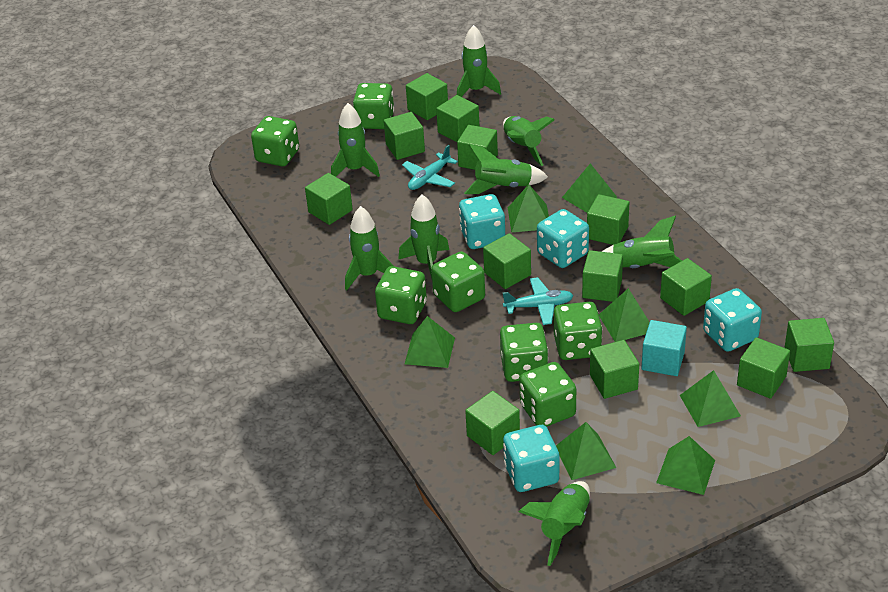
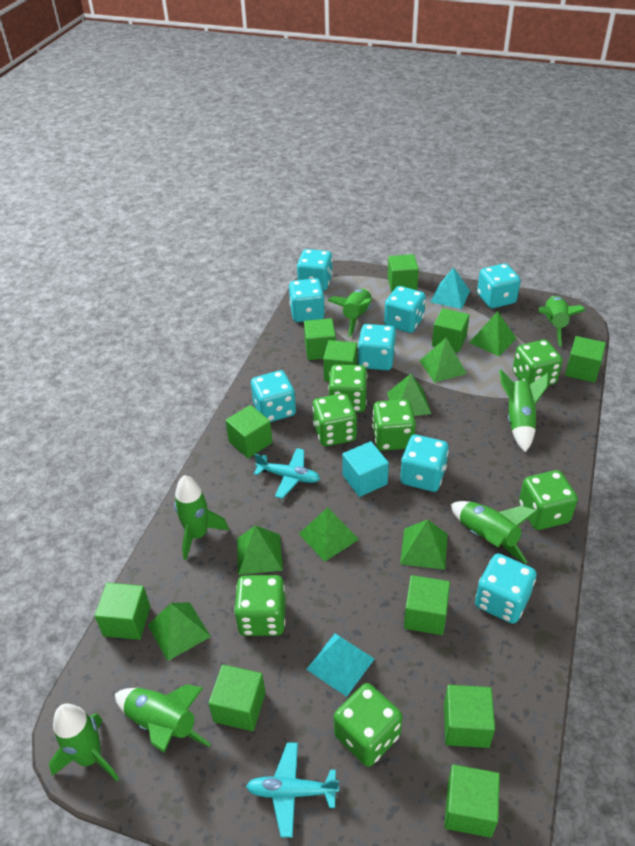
green cube: 13 -> 11
green rocket: 8 -> 7
turquoise dice: 4 -> 8
turquoise pyramid: 0 -> 2

